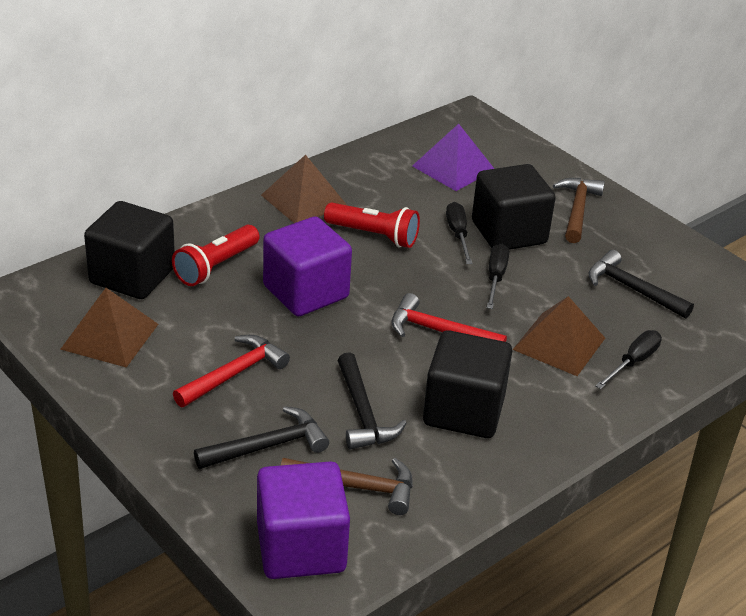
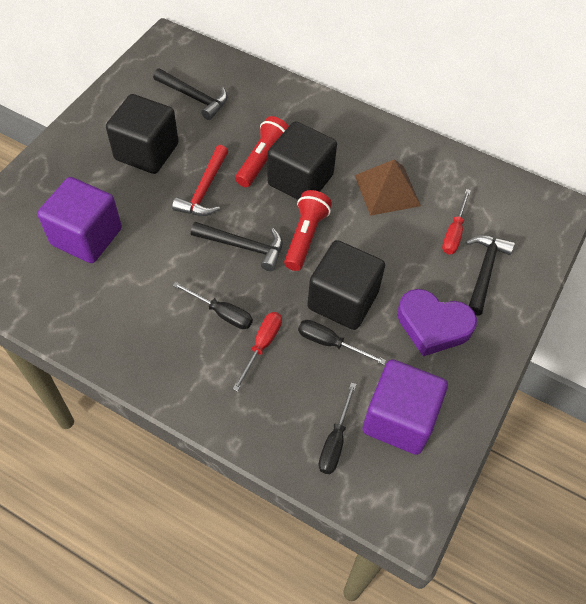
brown hammer: 2 -> 0
brown pyramid: 3 -> 1
purple heart: 0 -> 1
purple pyramid: 1 -> 0
red hammer: 2 -> 1
red screwdriver: 0 -> 2

